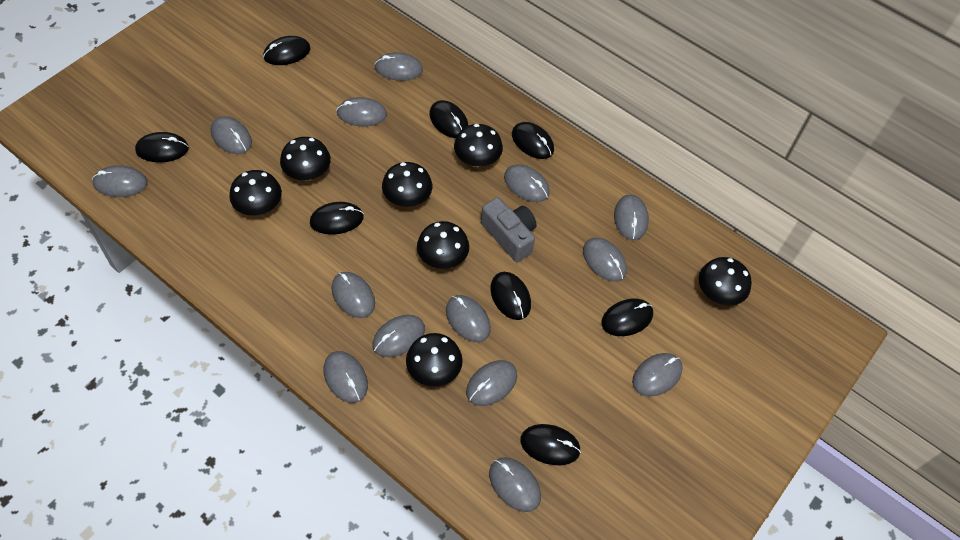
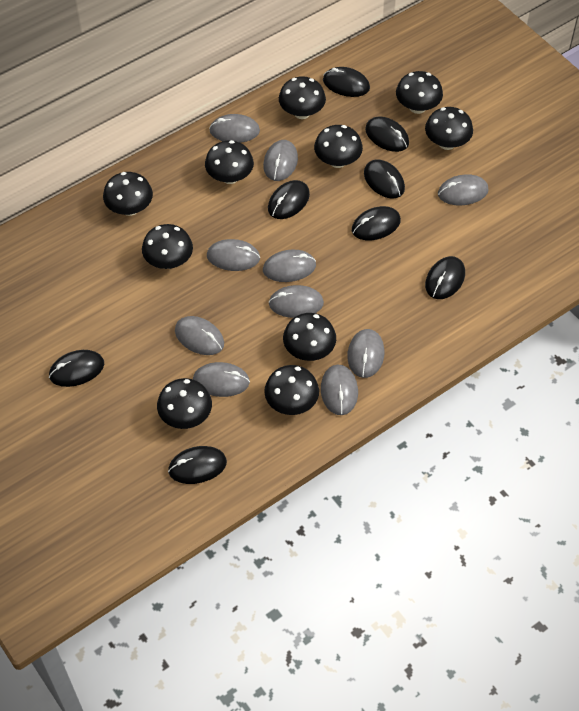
black mushroom: 7 -> 10
grey camera: 1 -> 0
grey mouse: 14 -> 10

